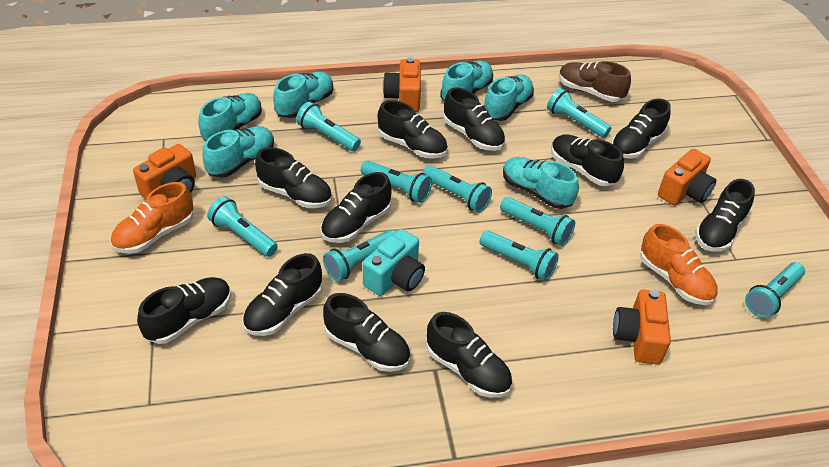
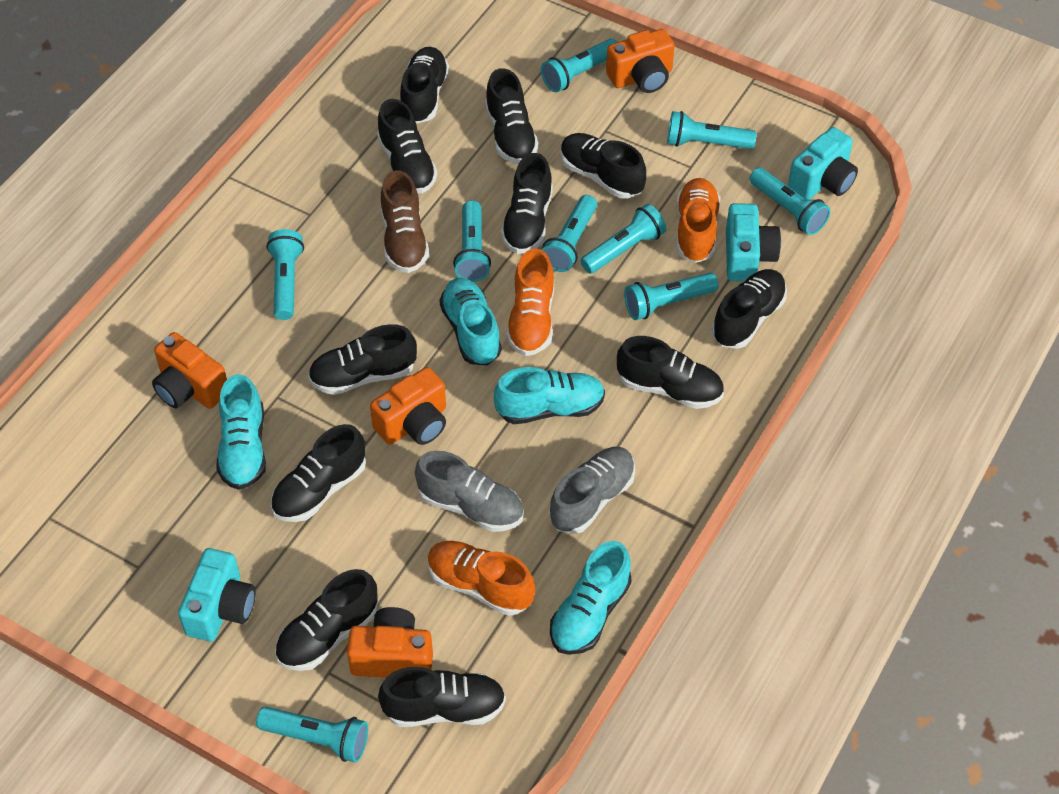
grey shoe: 0 -> 2
orange shoe: 2 -> 3
turquoise camera: 1 -> 3
turquoise shoe: 6 -> 4

